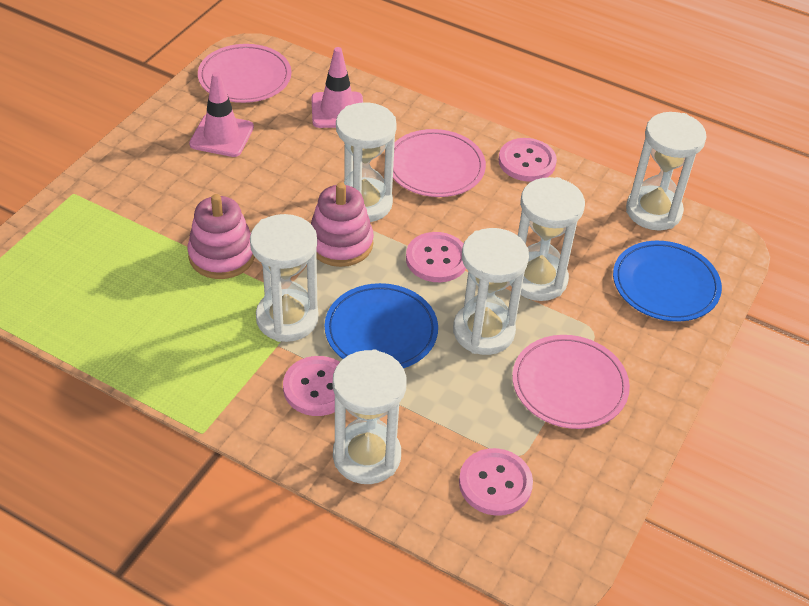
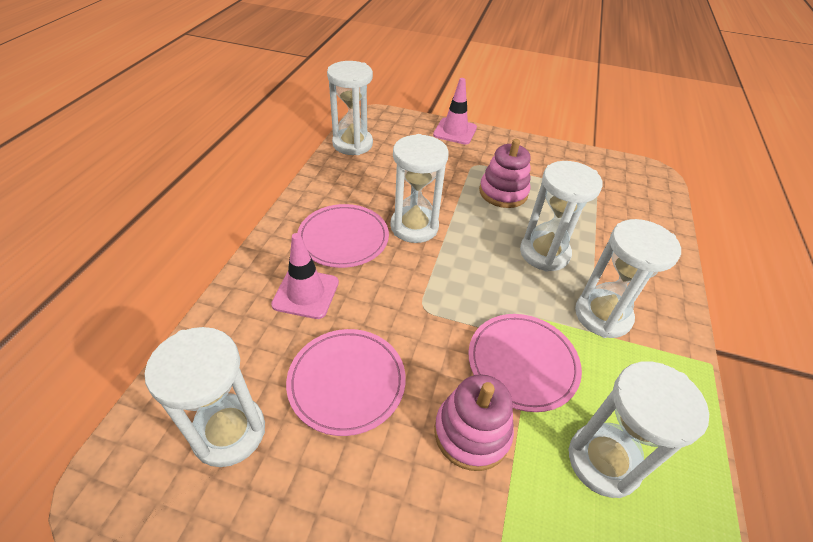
blue plate: 2 -> 0
pink button: 4 -> 0

